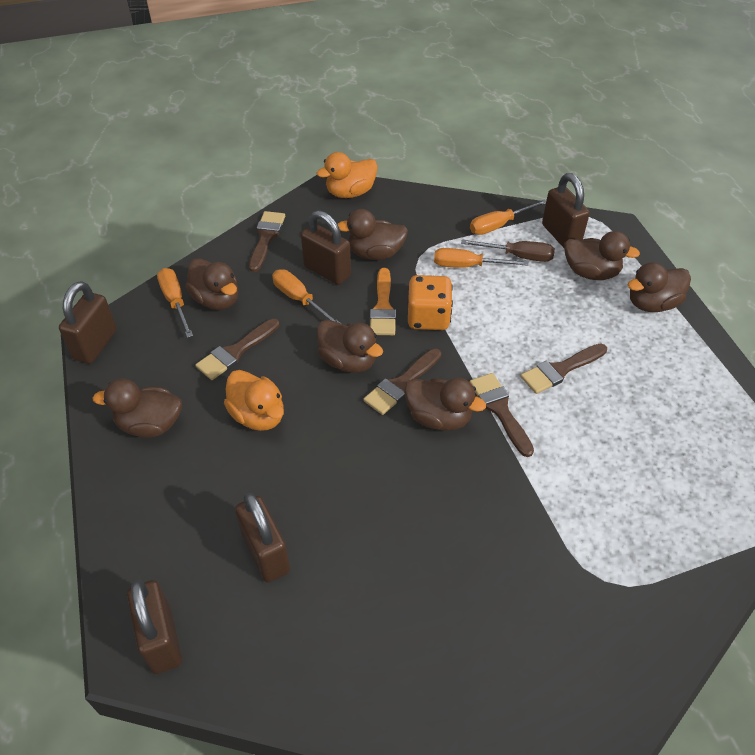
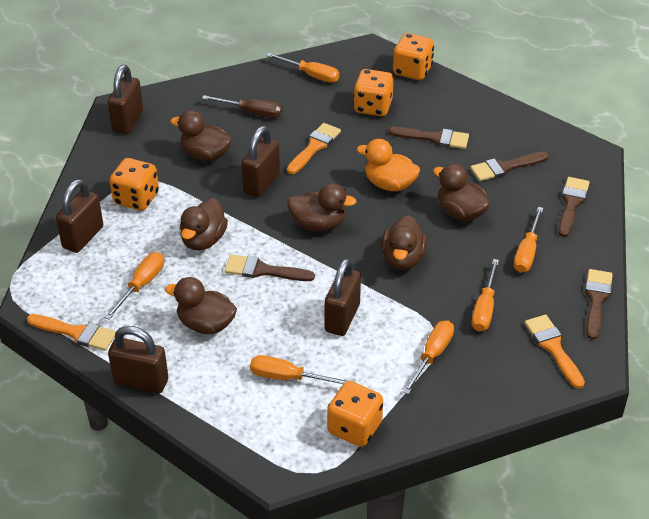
brown duck: 7 -> 6
orange brush: 1 -> 3
orange dice: 1 -> 4
orange duck: 2 -> 1
orange screwdriver: 4 -> 6

